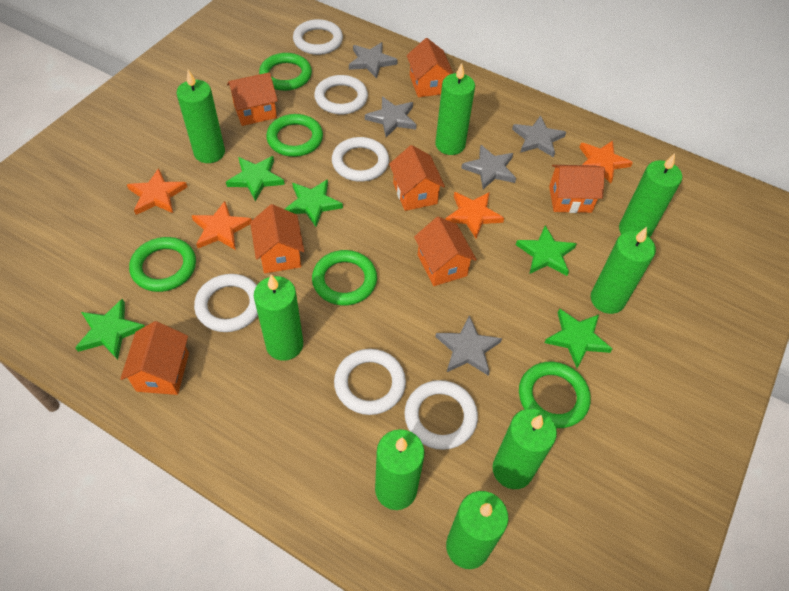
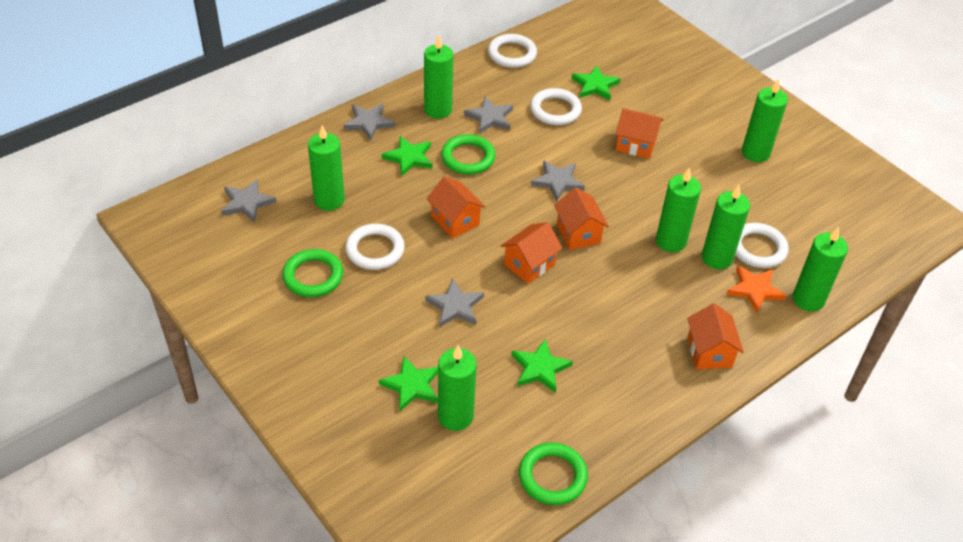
green candle: 8 -> 7
green ring: 5 -> 3
green star: 5 -> 4
orange house: 7 -> 5
orange star: 4 -> 1
white ring: 6 -> 4

